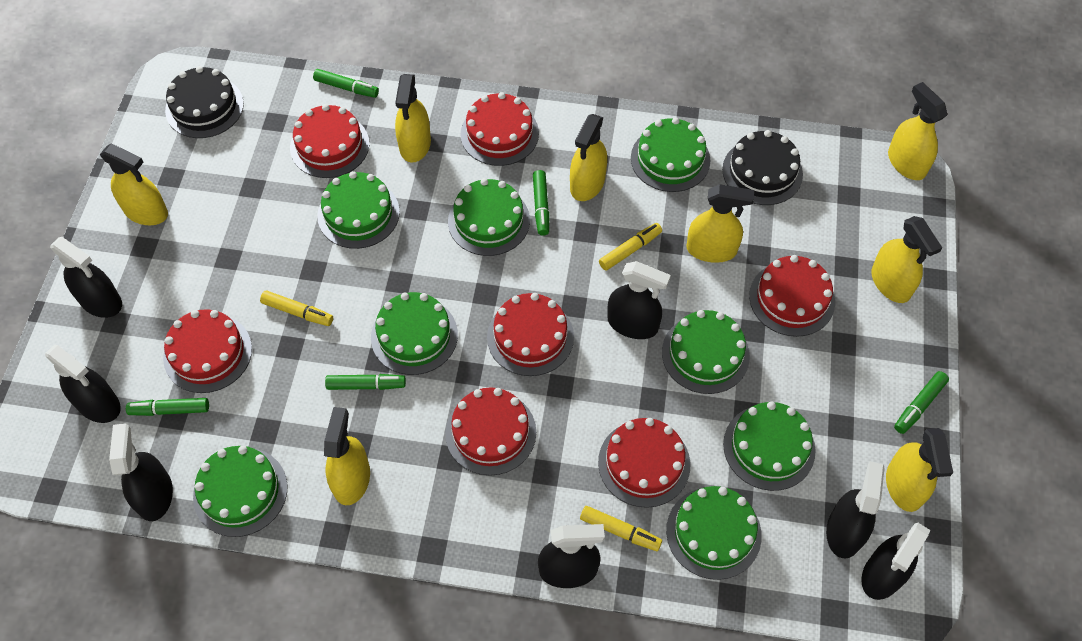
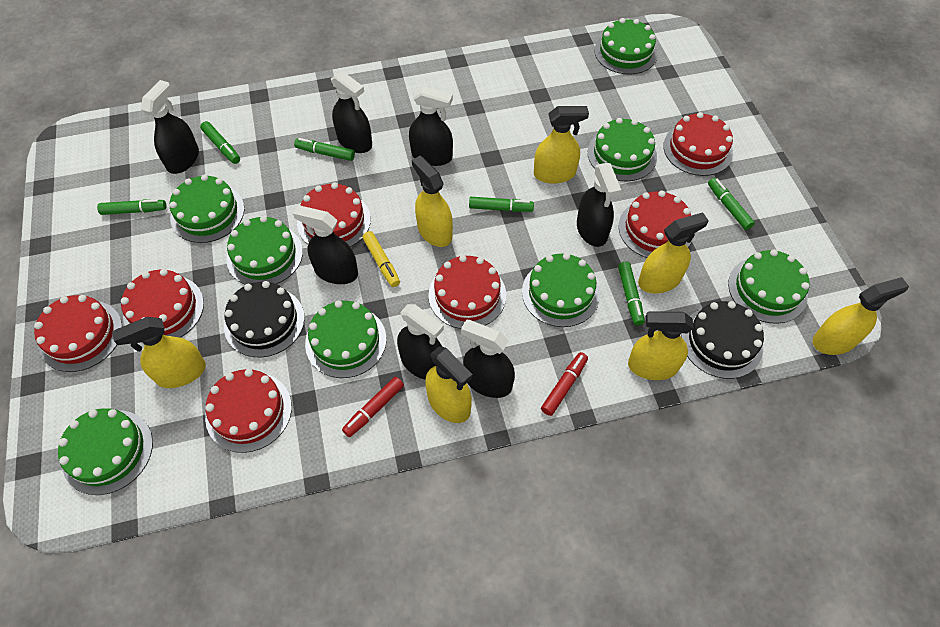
green marker: 5 -> 6
red marker: 0 -> 2
yellow marker: 3 -> 1
yellow spray bottle: 8 -> 7

